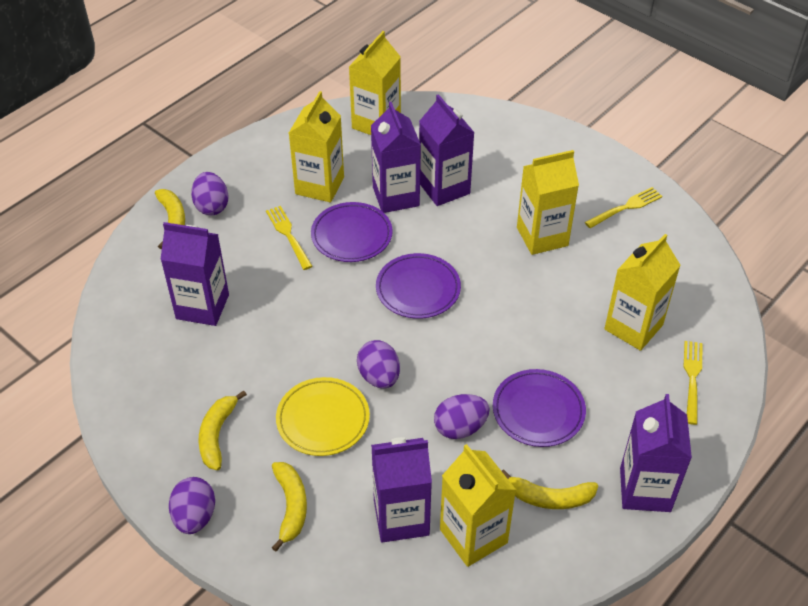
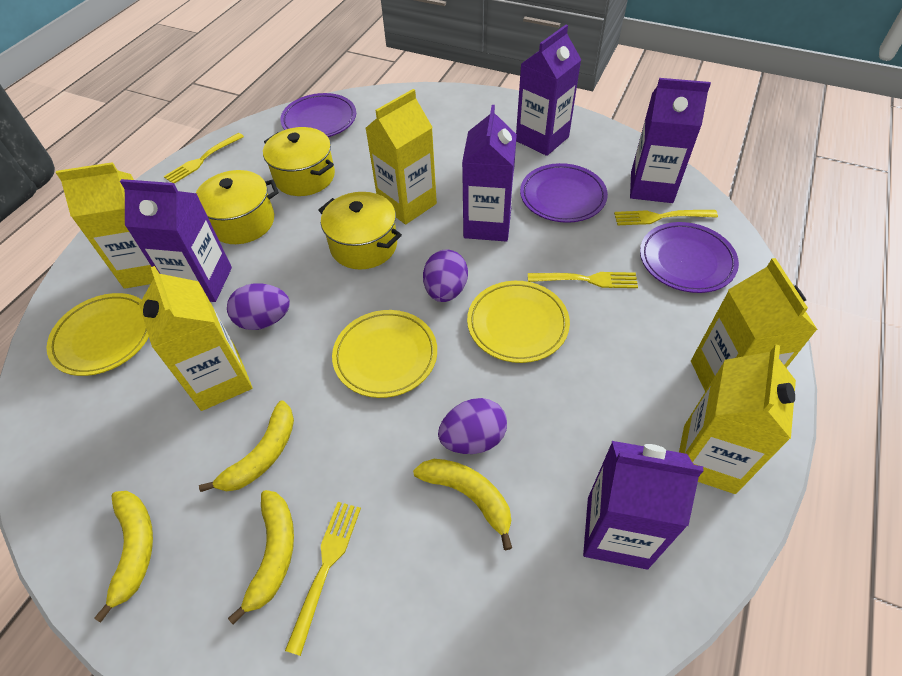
purple egg: 4 -> 3
yellow fork: 3 -> 4
yellow plate: 1 -> 3
yellow pot: 0 -> 3

